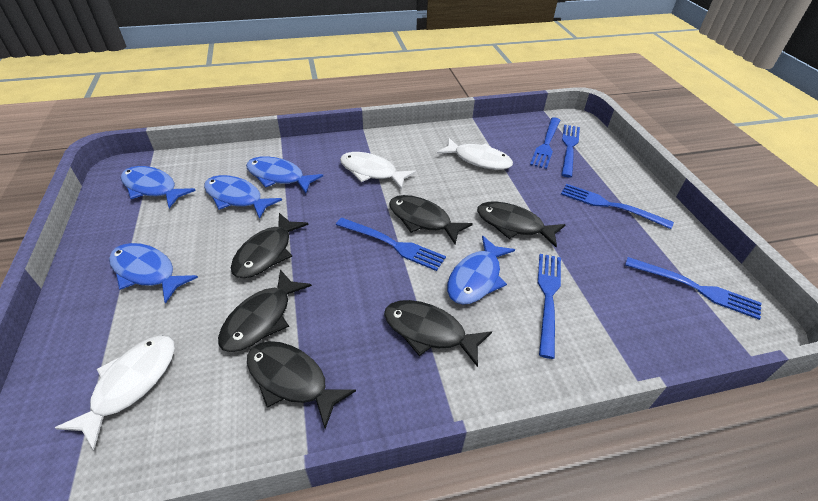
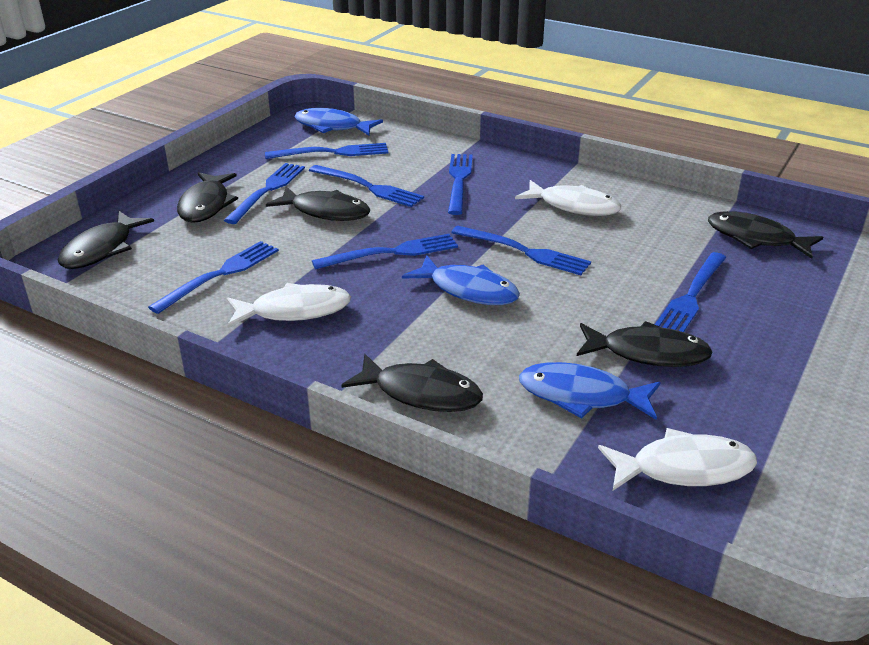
blue fish: 5 -> 3
blue fork: 6 -> 8

